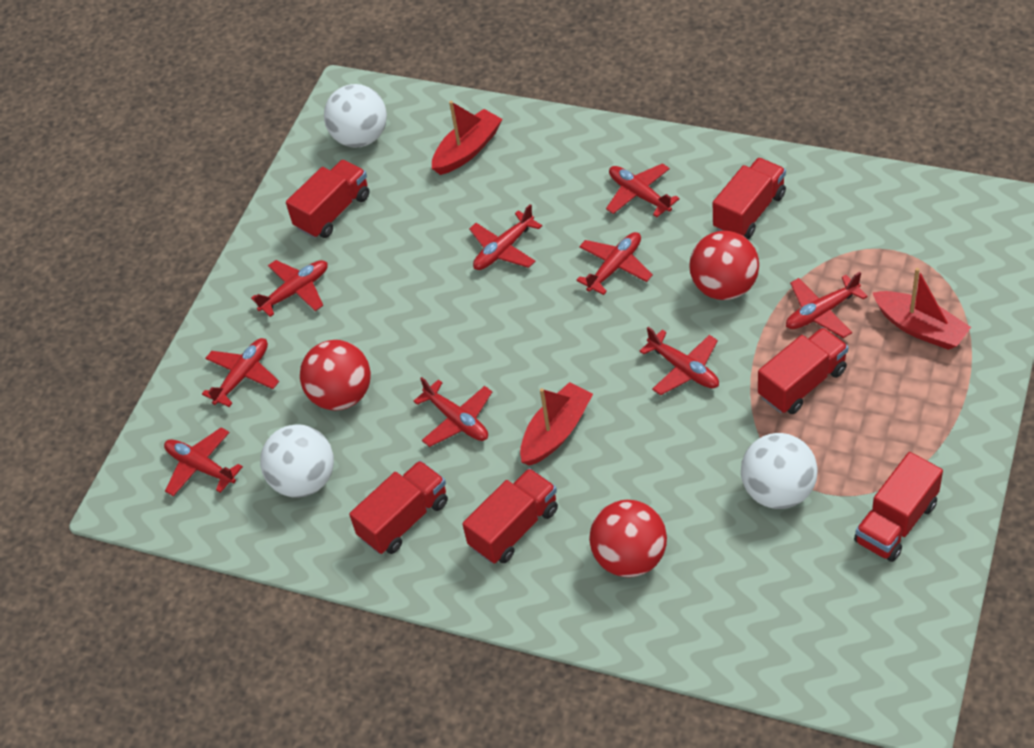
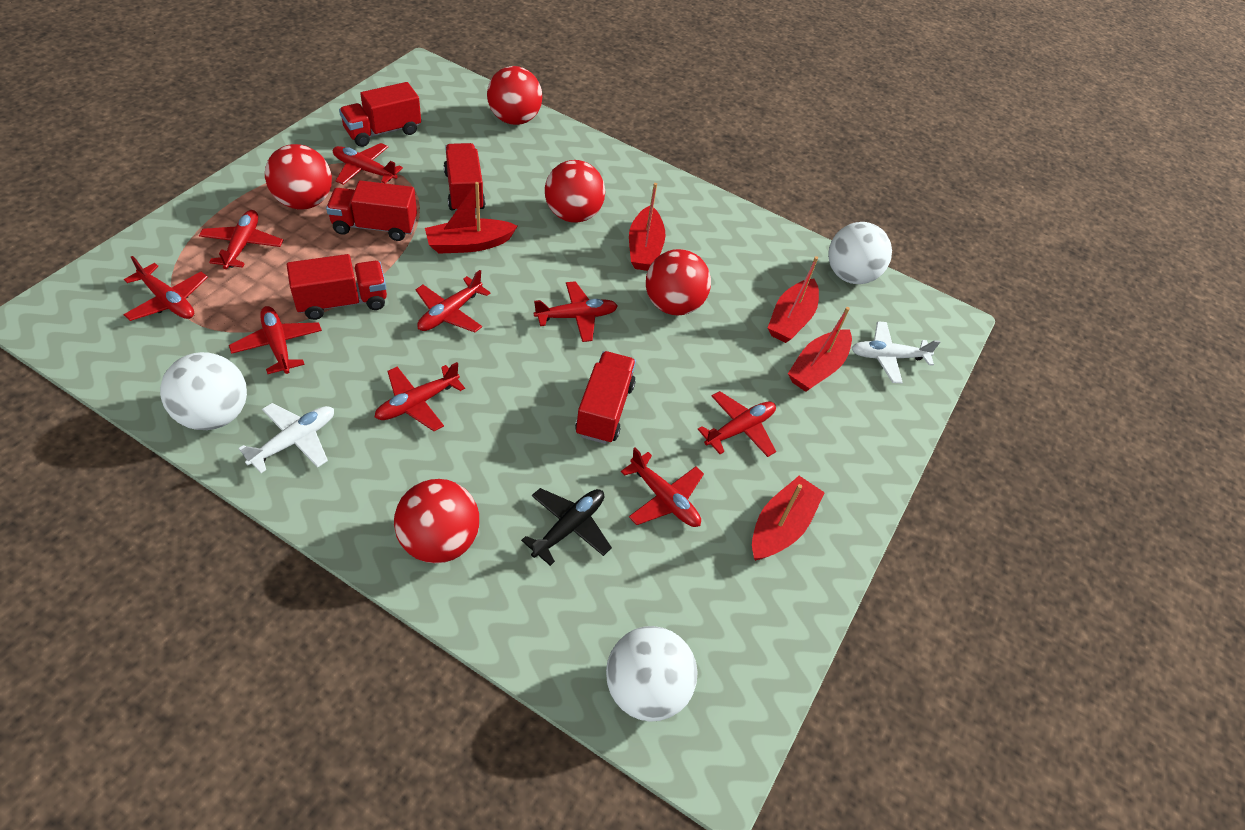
black plane: 0 -> 1
red ball: 3 -> 5
red boat: 3 -> 5
red truck: 6 -> 5
white plane: 0 -> 2

